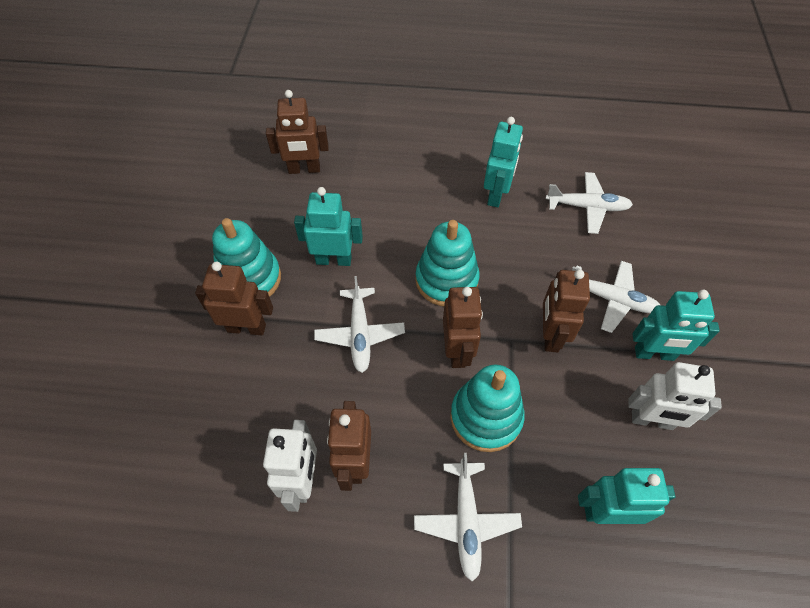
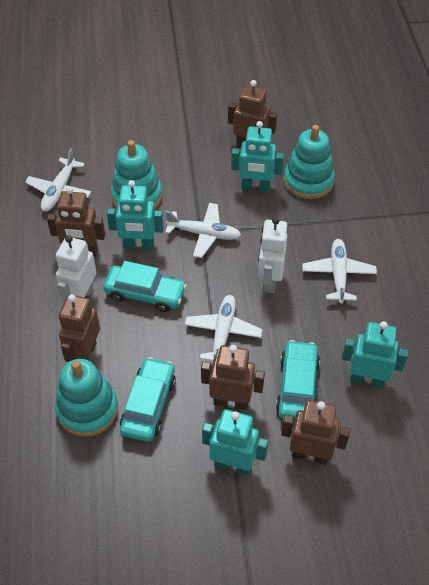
turquoise car: 0 -> 3

